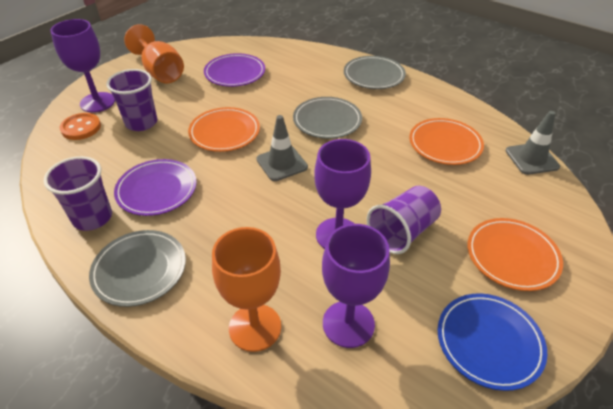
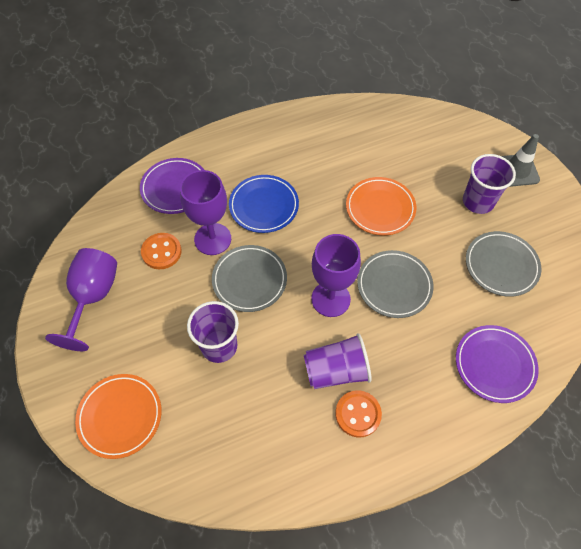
grey traffic cone: 2 -> 1
orange button: 1 -> 2
orange goblet: 2 -> 0
orange plate: 3 -> 2

